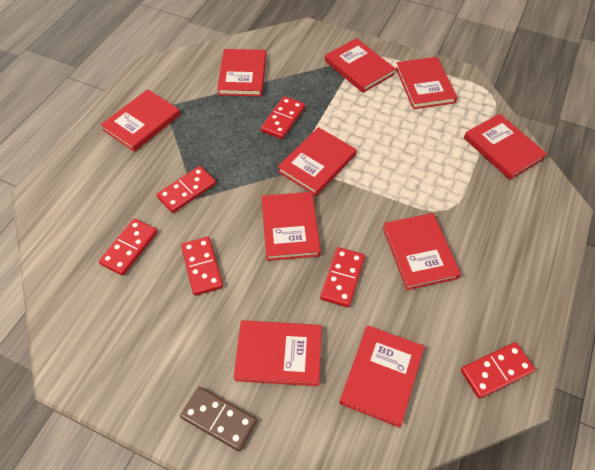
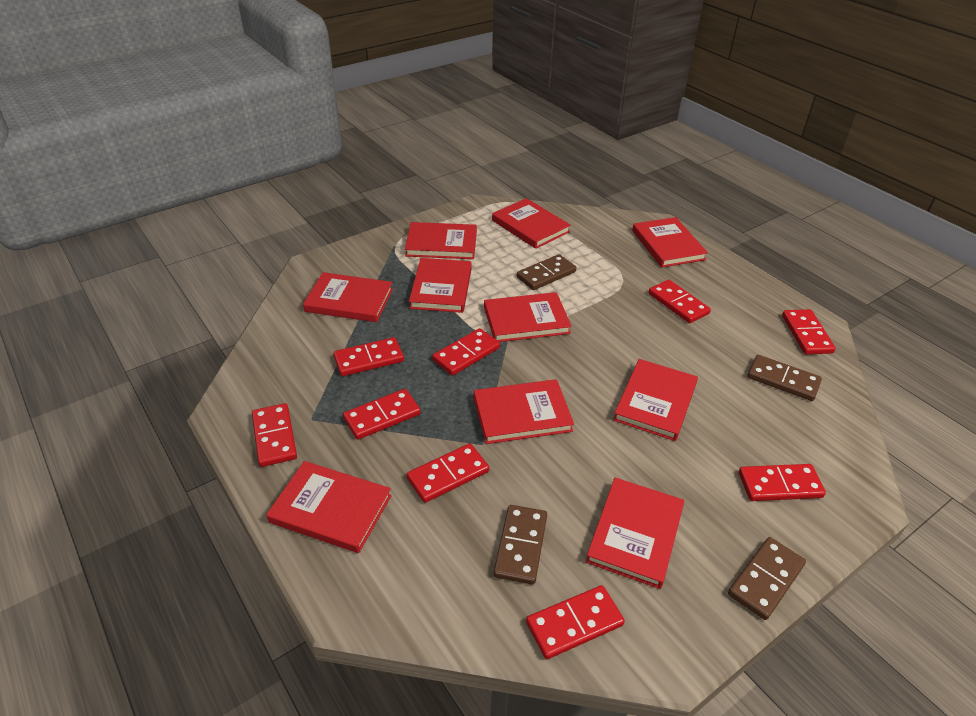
brown domino: 1 -> 4
red domino: 6 -> 9

